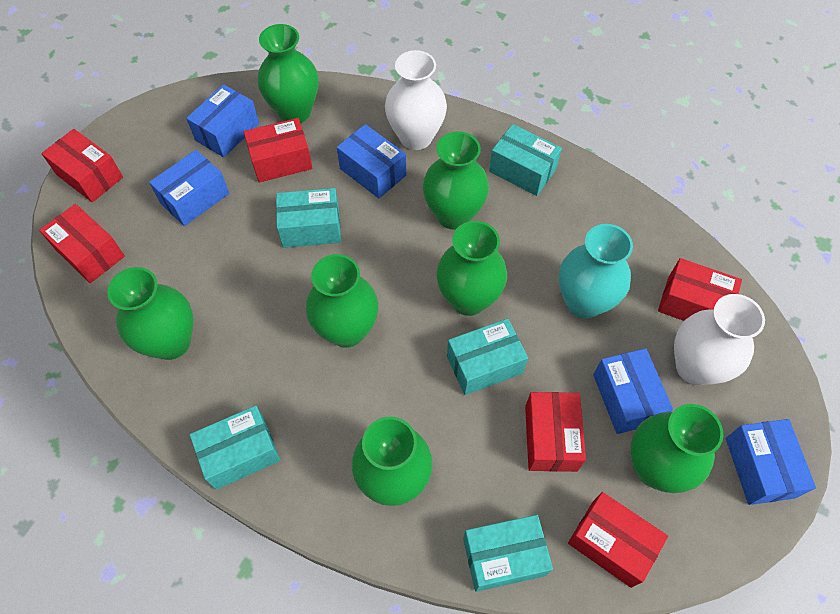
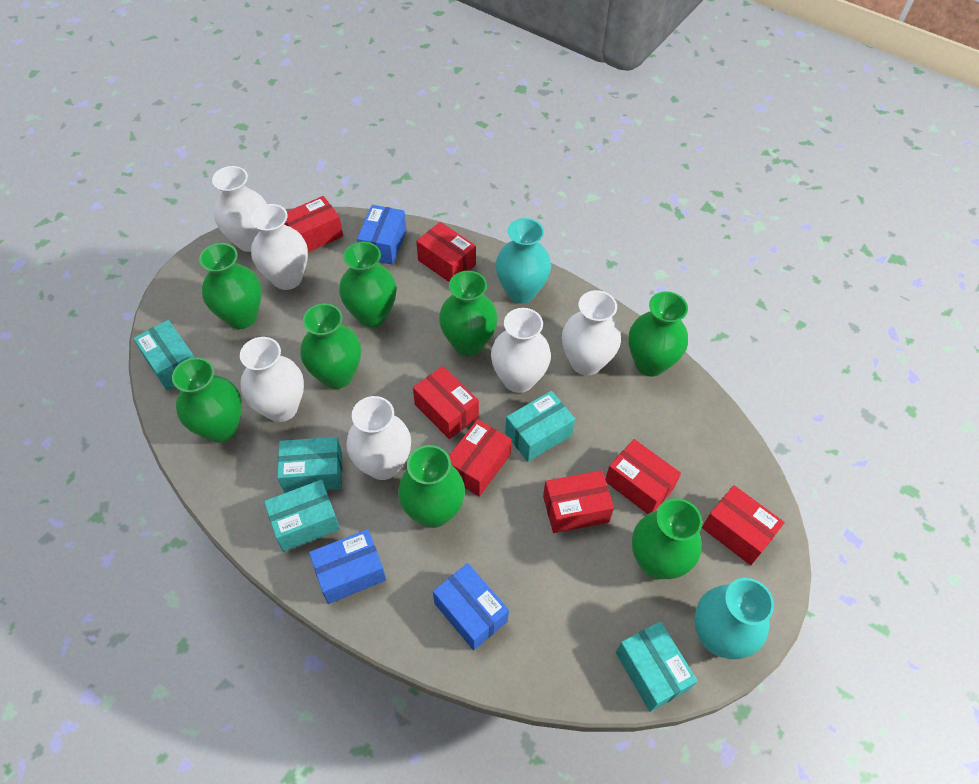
blue box: 5 -> 3
green vase: 7 -> 8
red box: 6 -> 7
turquoise vase: 1 -> 2
white vase: 2 -> 6

